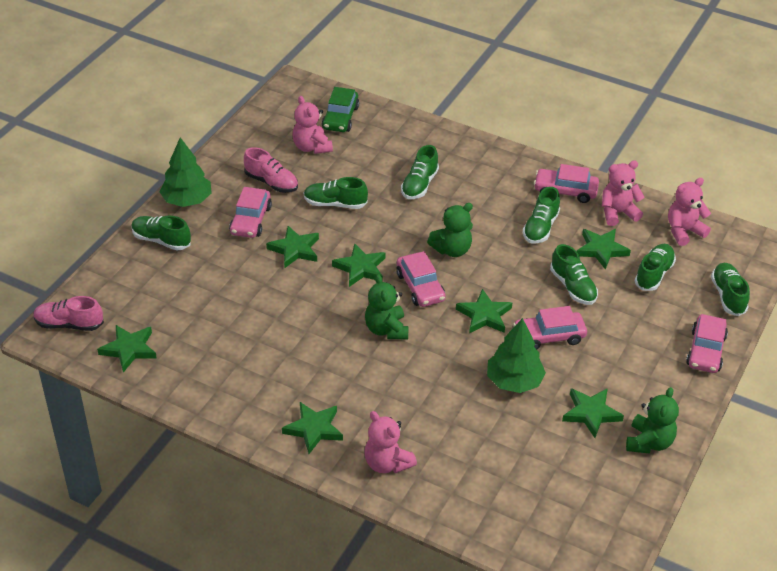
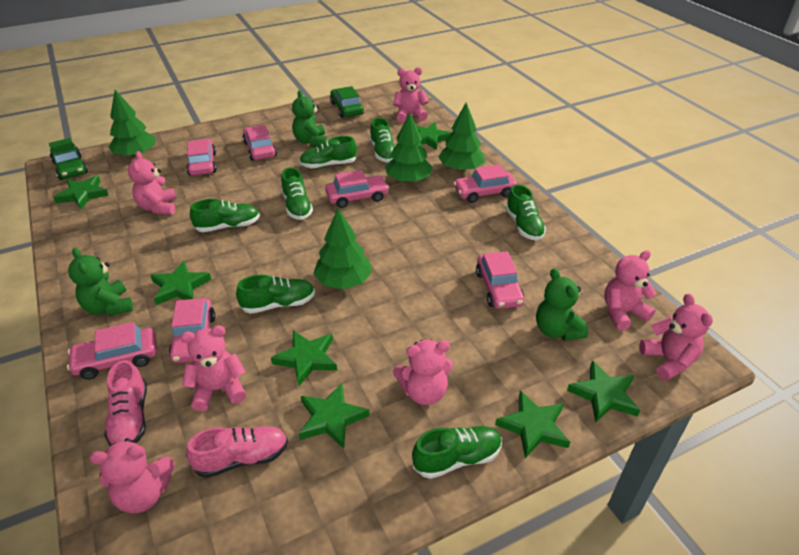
green car: 1 -> 2
green tree: 2 -> 4
pink car: 5 -> 7
pink teddy bear: 4 -> 7

